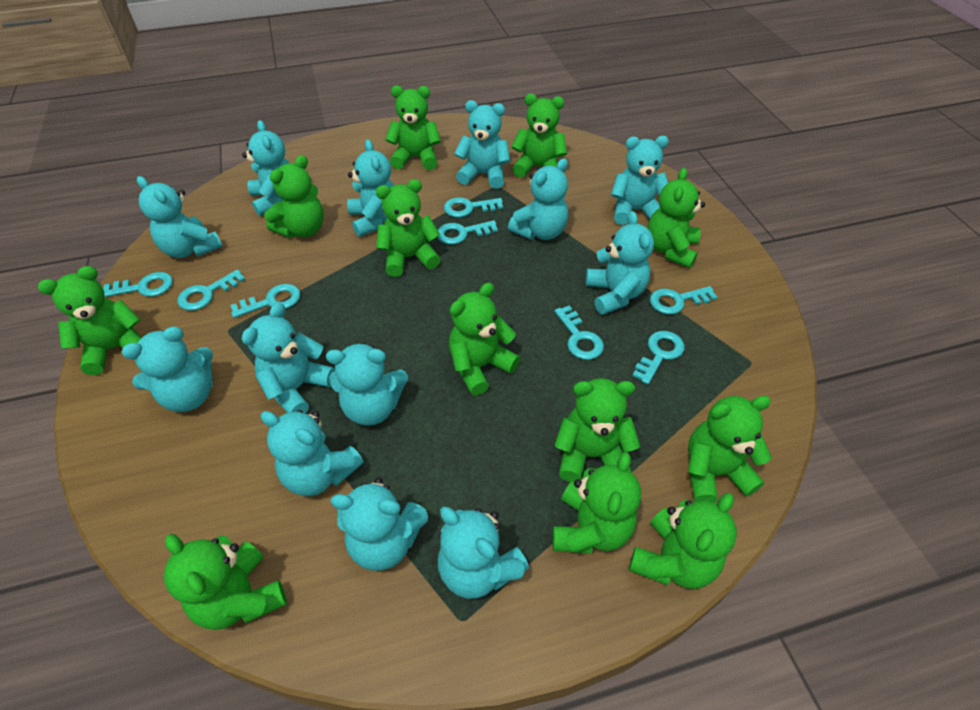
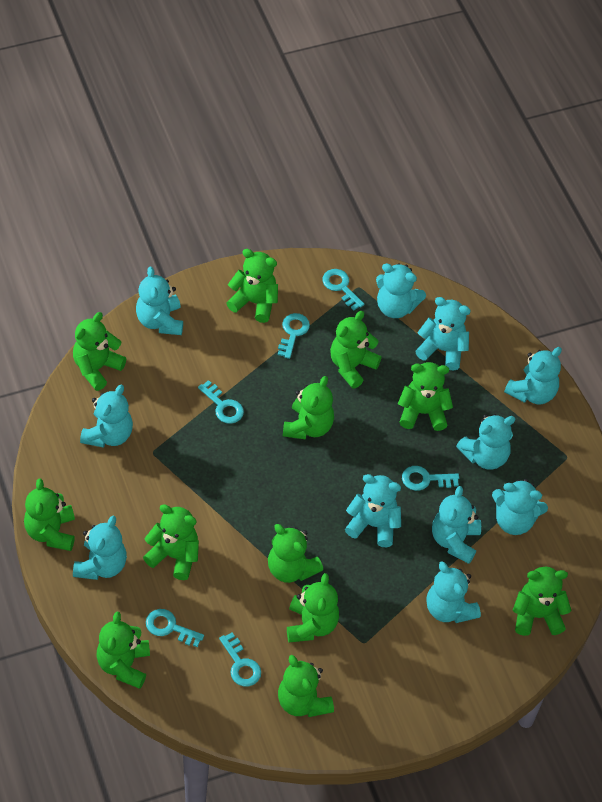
turquoise key: 8 -> 6
turquoise teddy bear: 13 -> 11

